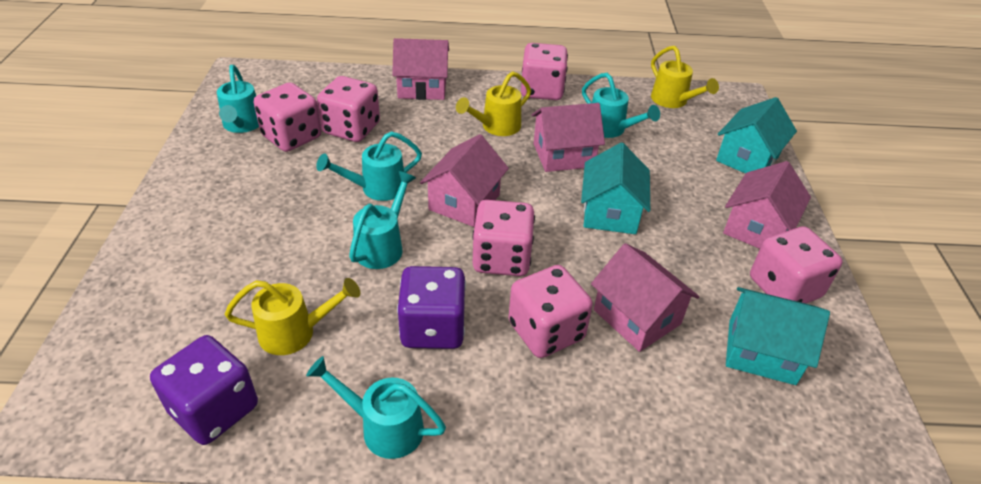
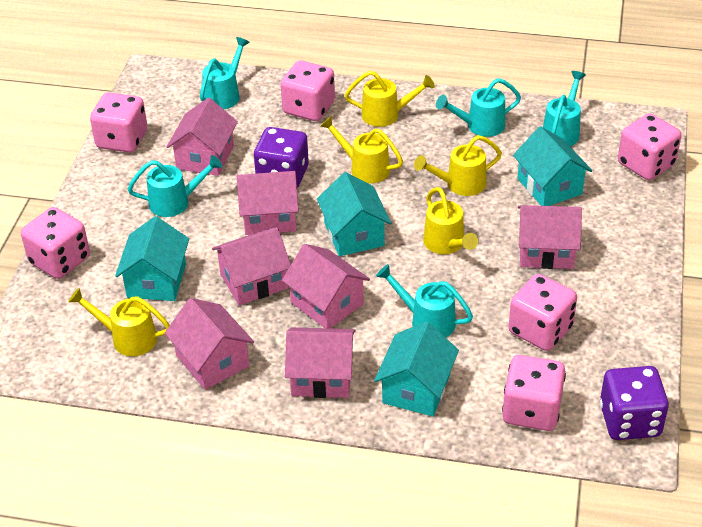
pink house: 5 -> 7
turquoise house: 3 -> 4
yellow watering can: 3 -> 5

